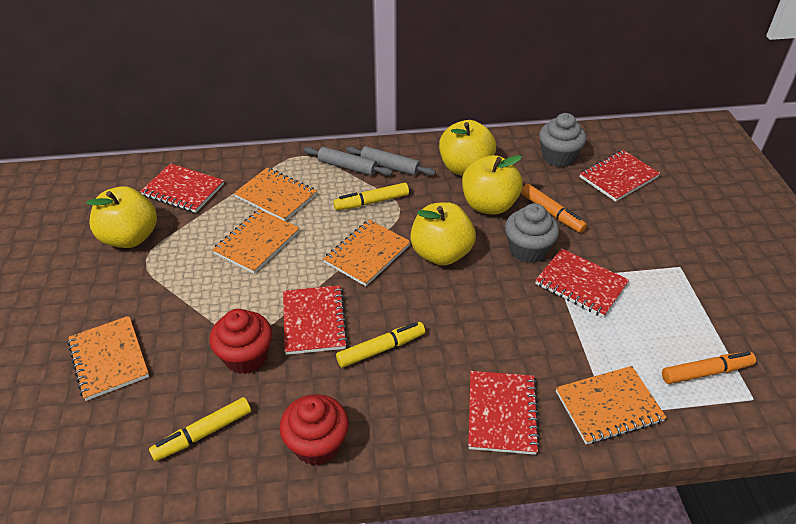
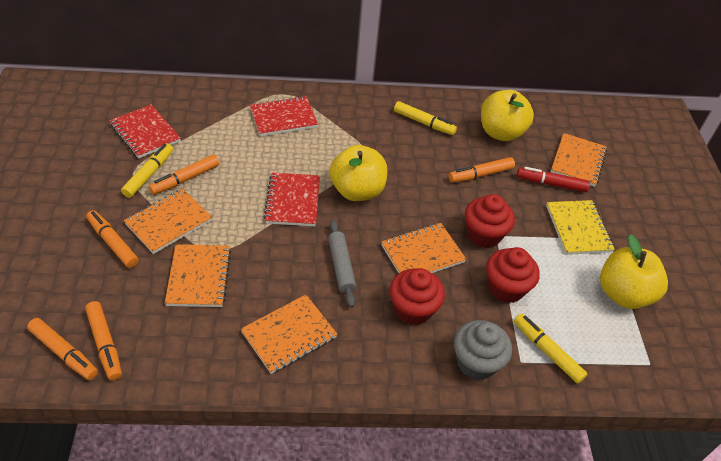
grey cupcake: 2 -> 1
grey rolling pin: 2 -> 1
orange marker: 2 -> 5
red cupcake: 2 -> 3
red marker: 0 -> 1
red notebook: 5 -> 3
yellow apple: 4 -> 3
yellow notebook: 0 -> 1

